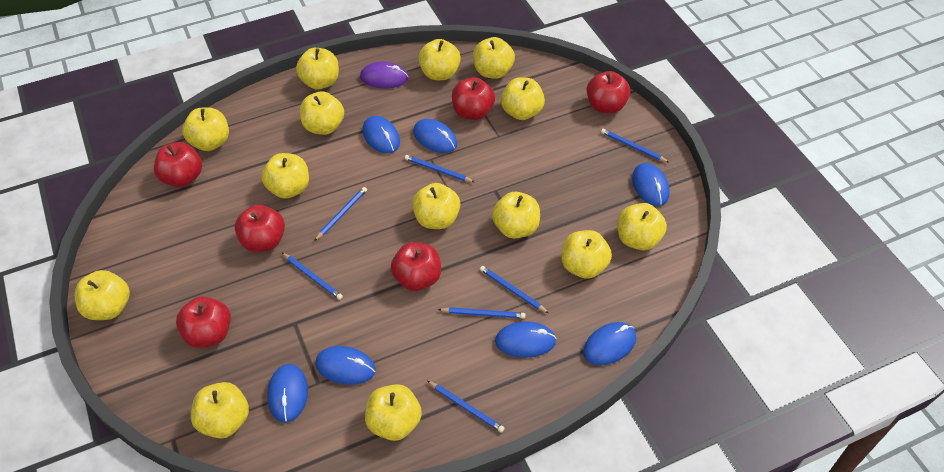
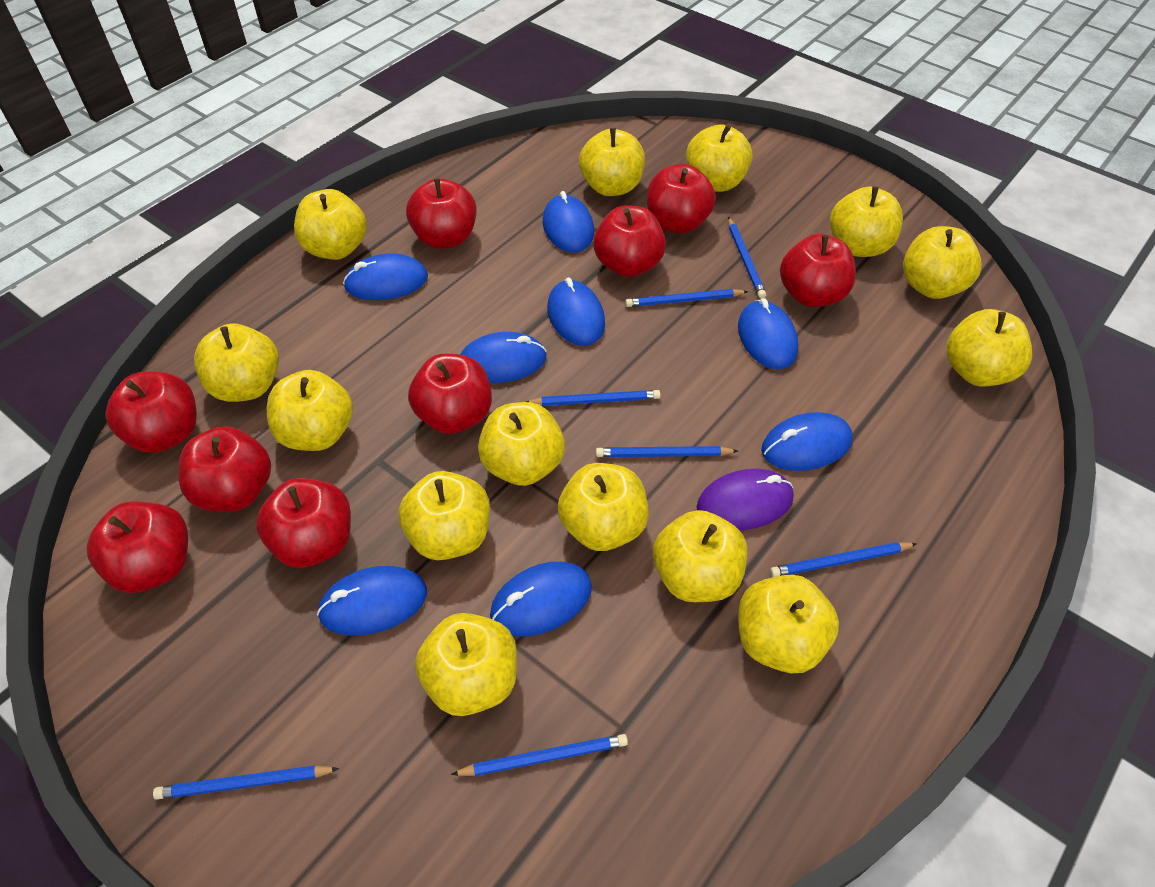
blue mouse: 7 -> 8
red apple: 6 -> 9

